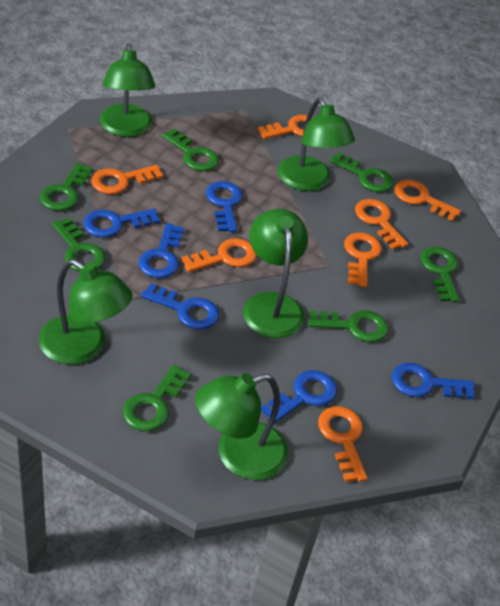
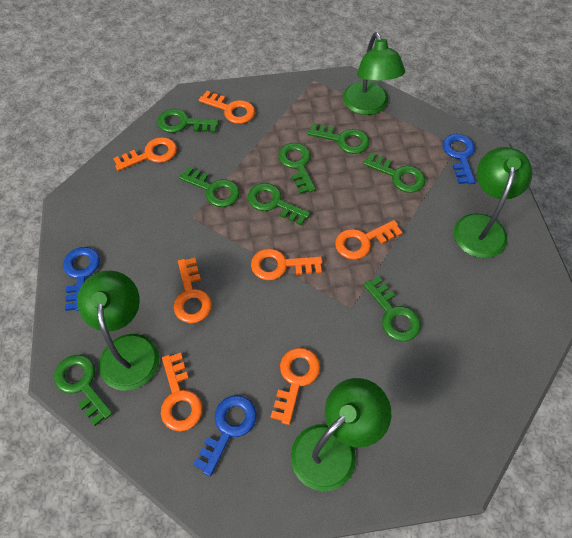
blue key: 6 -> 3
green key: 7 -> 8
green lamp: 5 -> 4

